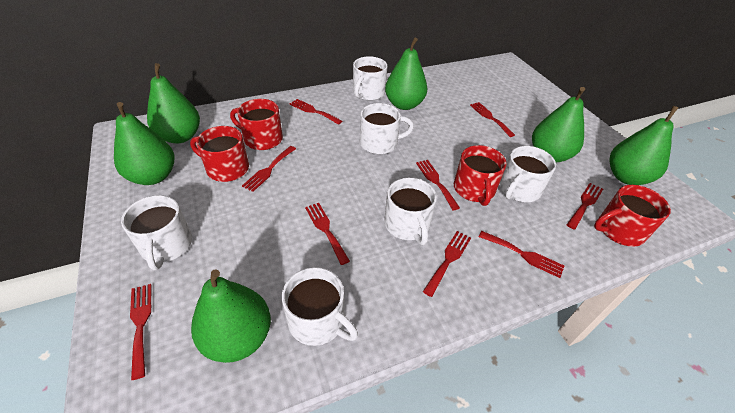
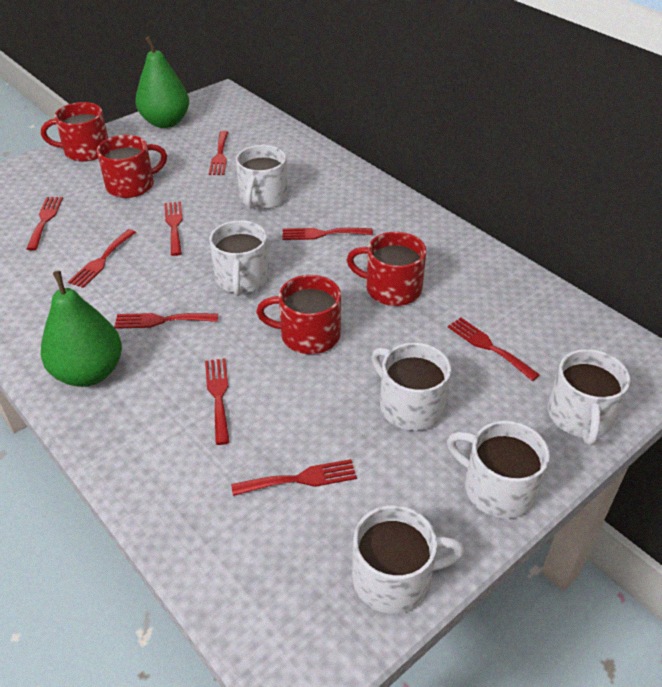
green pear: 6 -> 2

